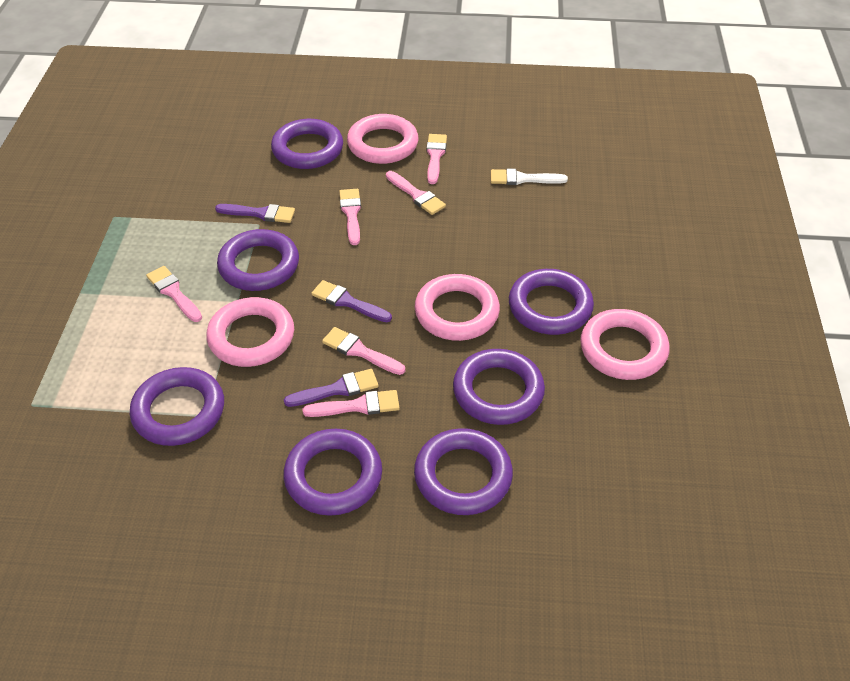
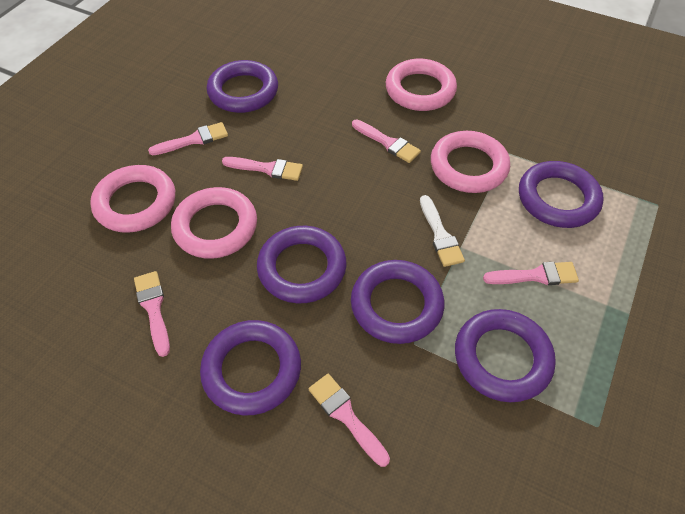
purple brush: 3 -> 0
purple ring: 7 -> 6

